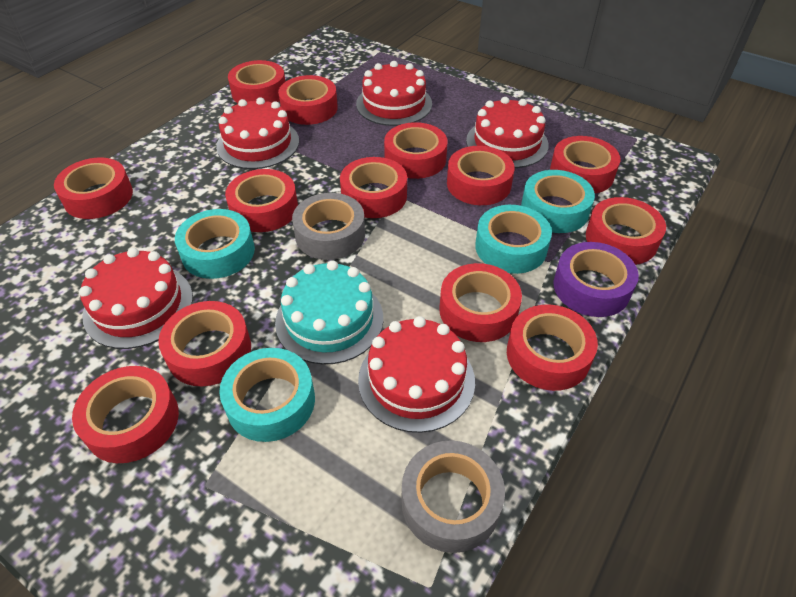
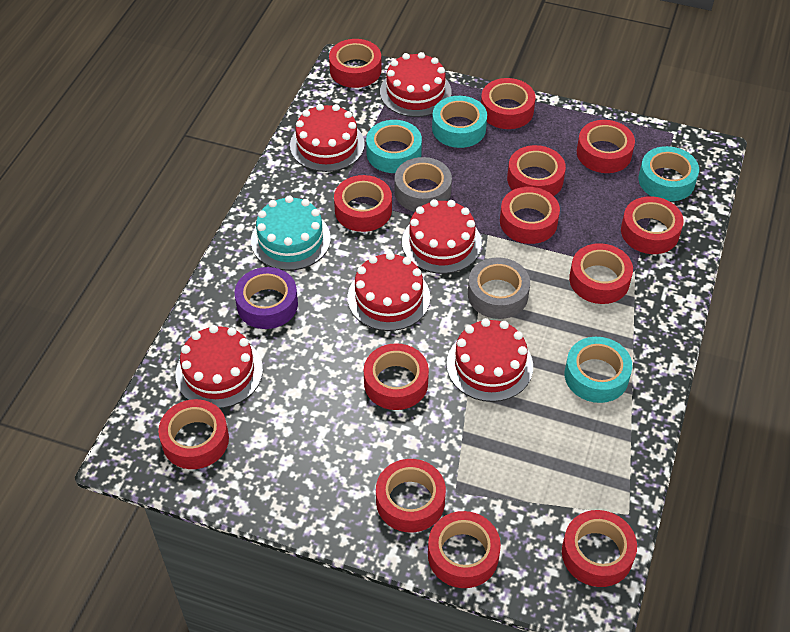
red cake: 5 -> 6

